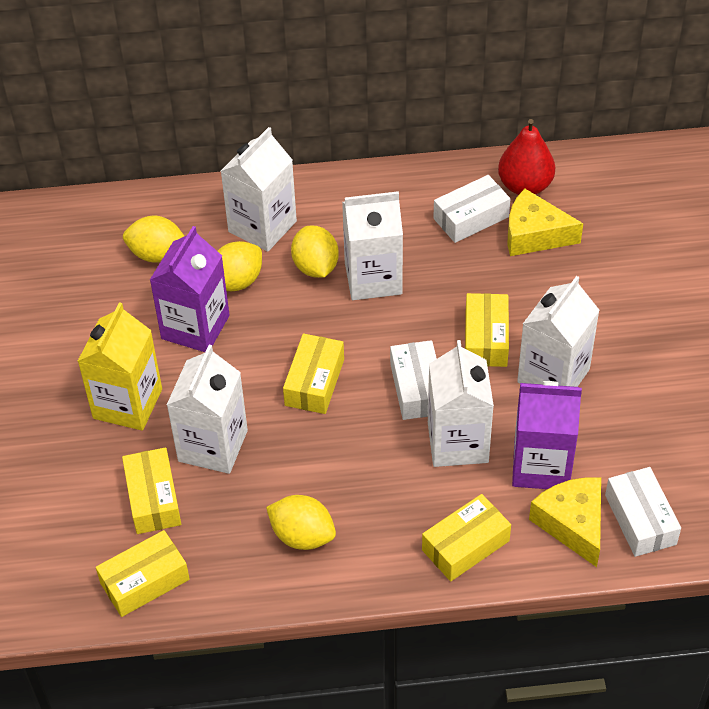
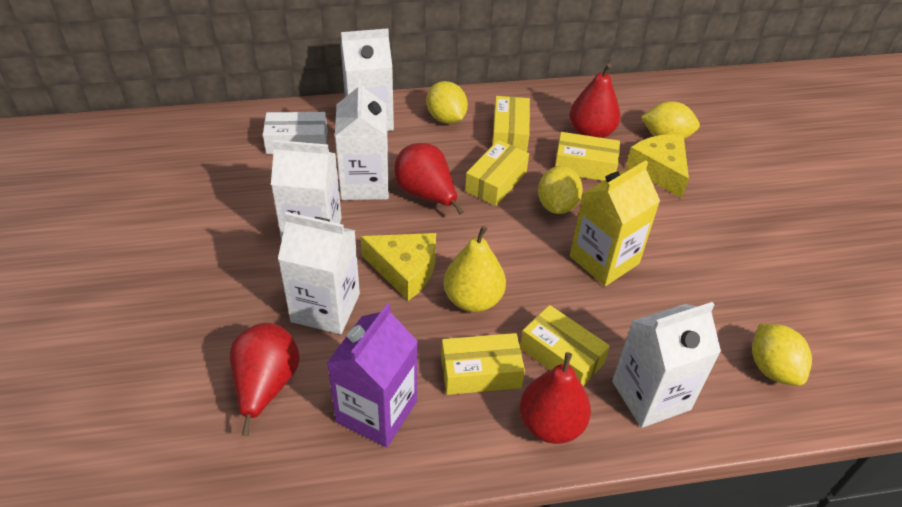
purple carton: 2 -> 1
red pear: 1 -> 4
white box: 3 -> 1
yellow pear: 0 -> 1

